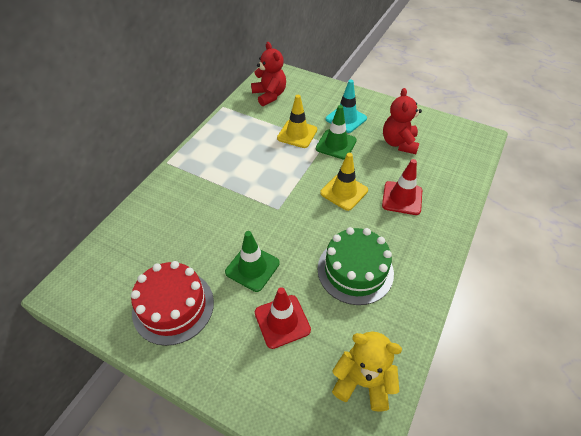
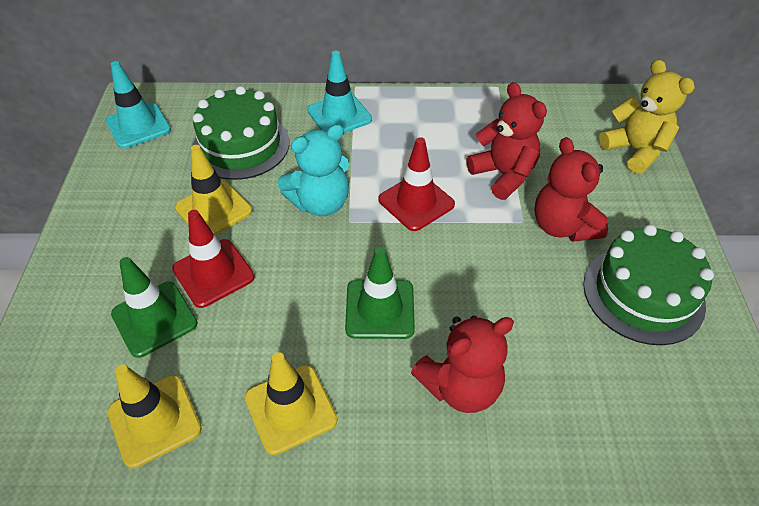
green cake: 1 -> 2
red cake: 1 -> 0
red teddy bear: 2 -> 3
turquoise teddy bear: 0 -> 1
turquoise traffic cone: 1 -> 2
yellow traffic cone: 2 -> 3

